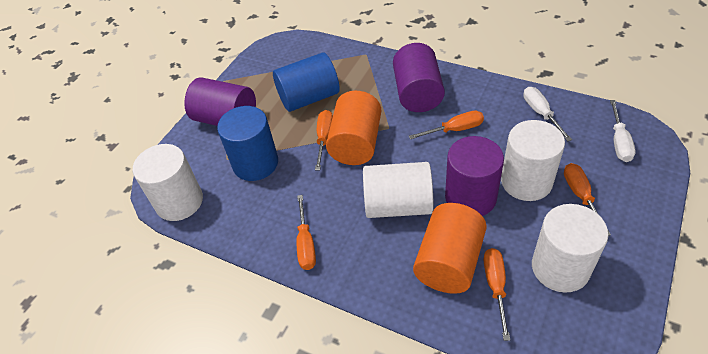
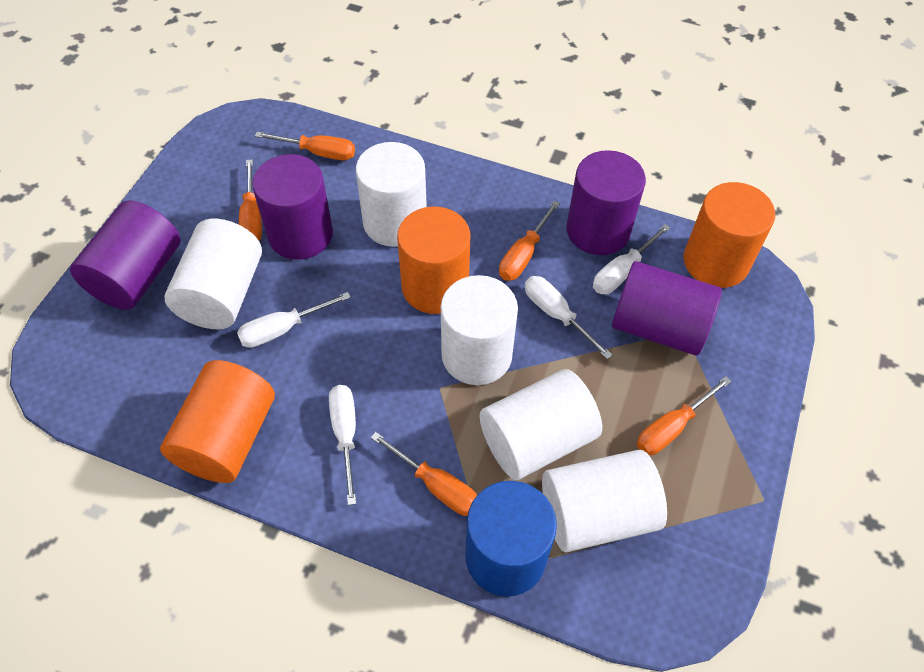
blue cylinder: 2 -> 1
orange cylinder: 2 -> 3
purple cylinder: 3 -> 4
white cylinder: 4 -> 5
white screwdriver: 2 -> 4

